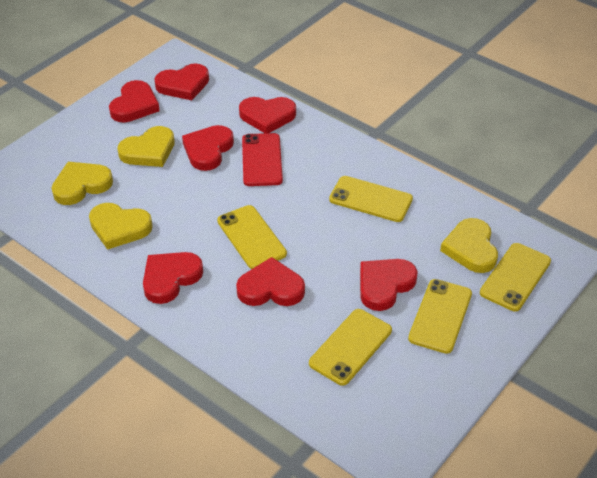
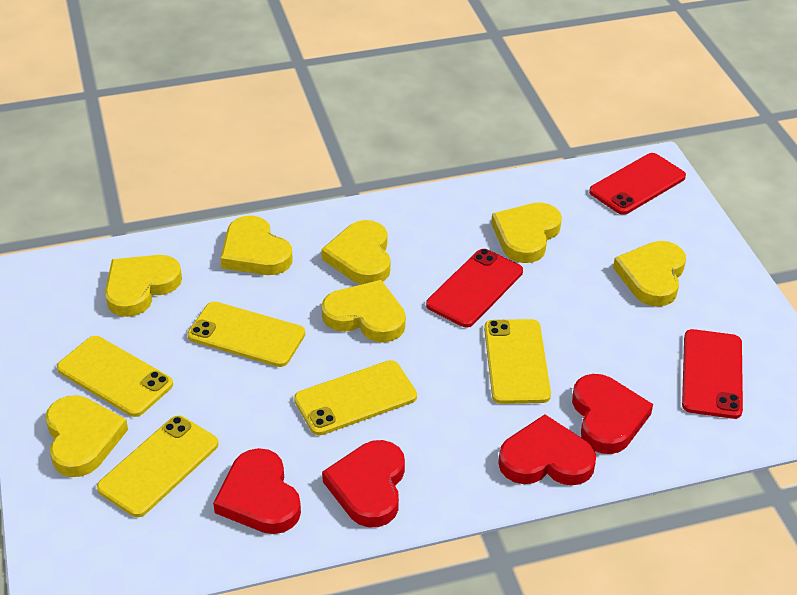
red heart: 7 -> 4
red phone: 1 -> 3
yellow heart: 4 -> 7

